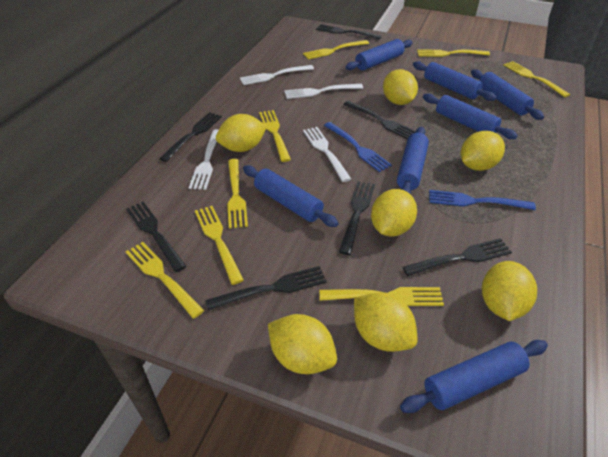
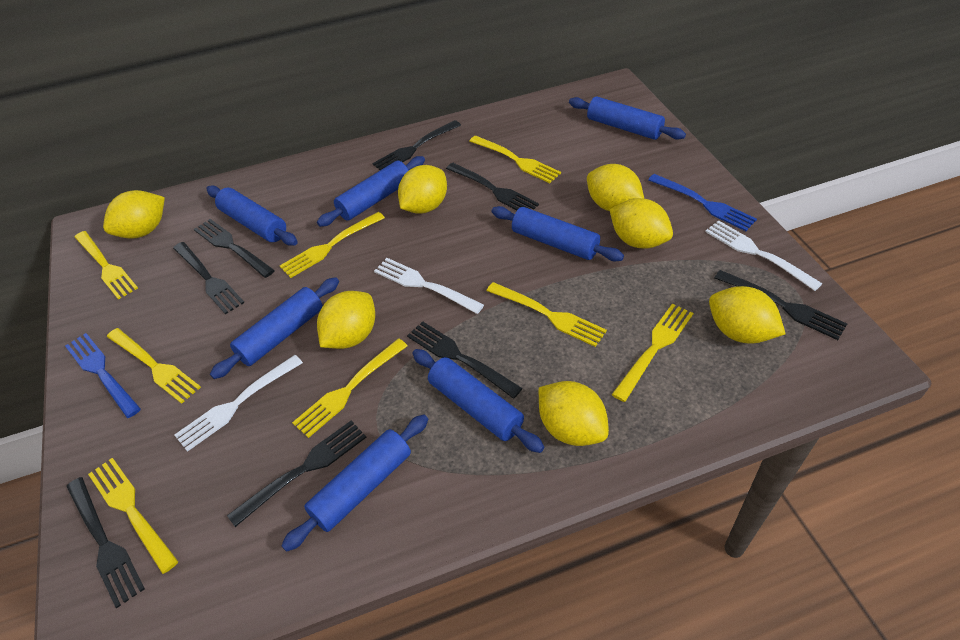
black fork: 7 -> 8
white fork: 4 -> 3

